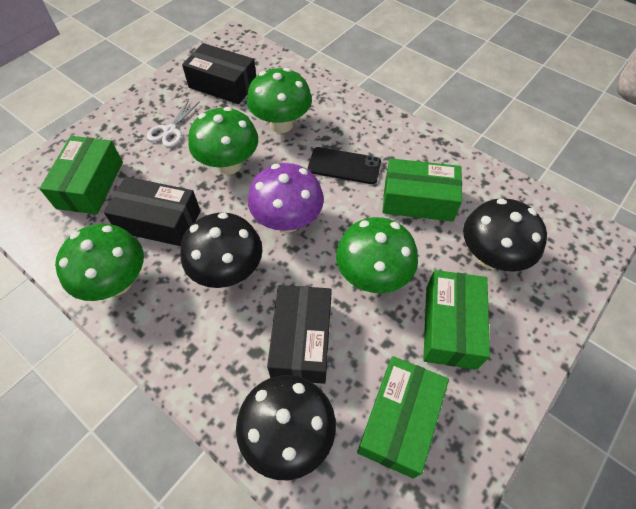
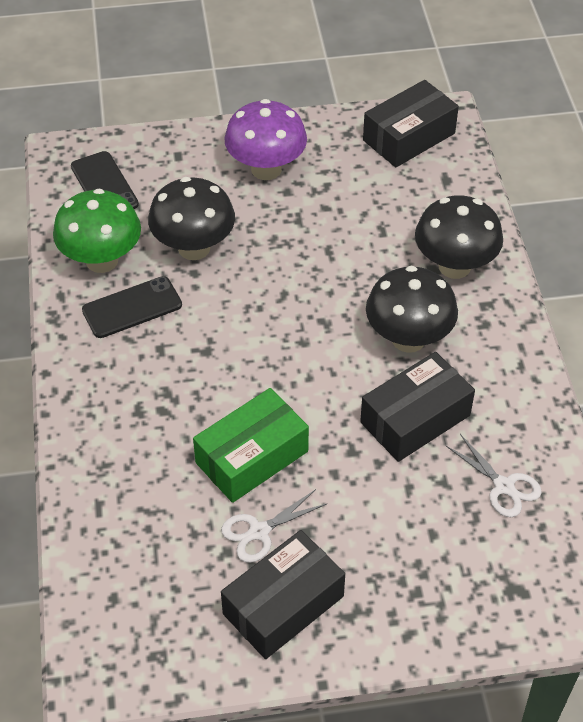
black phone: 1 -> 2
green box: 4 -> 1
green mushroom: 4 -> 1
white scissors: 1 -> 2

